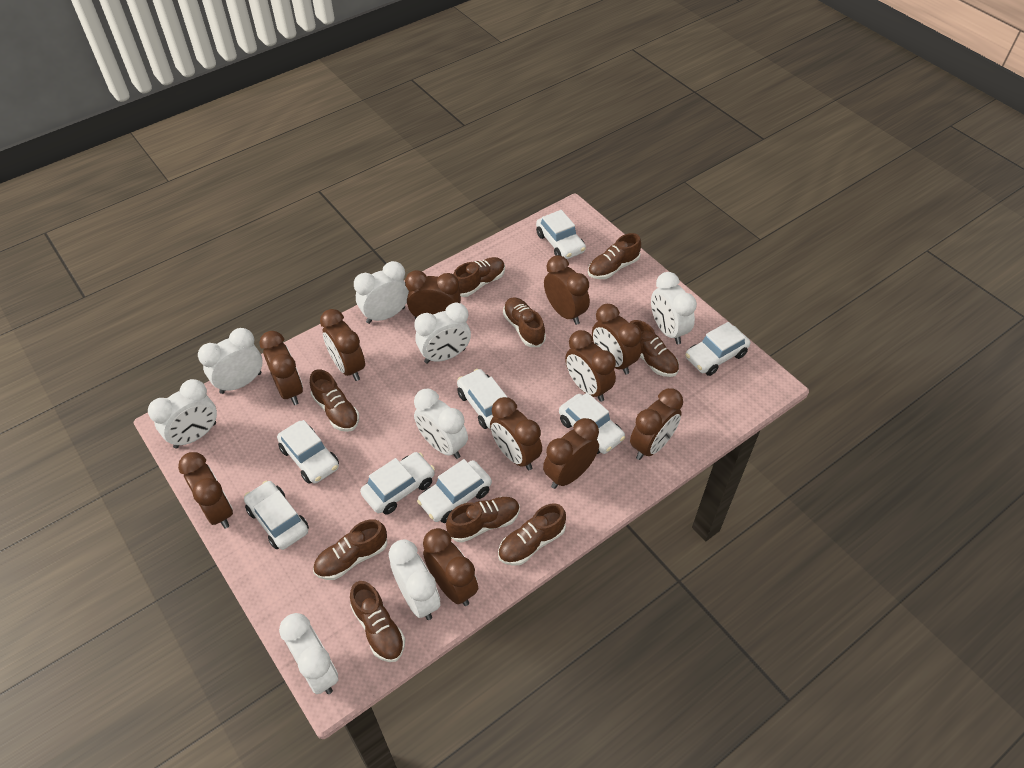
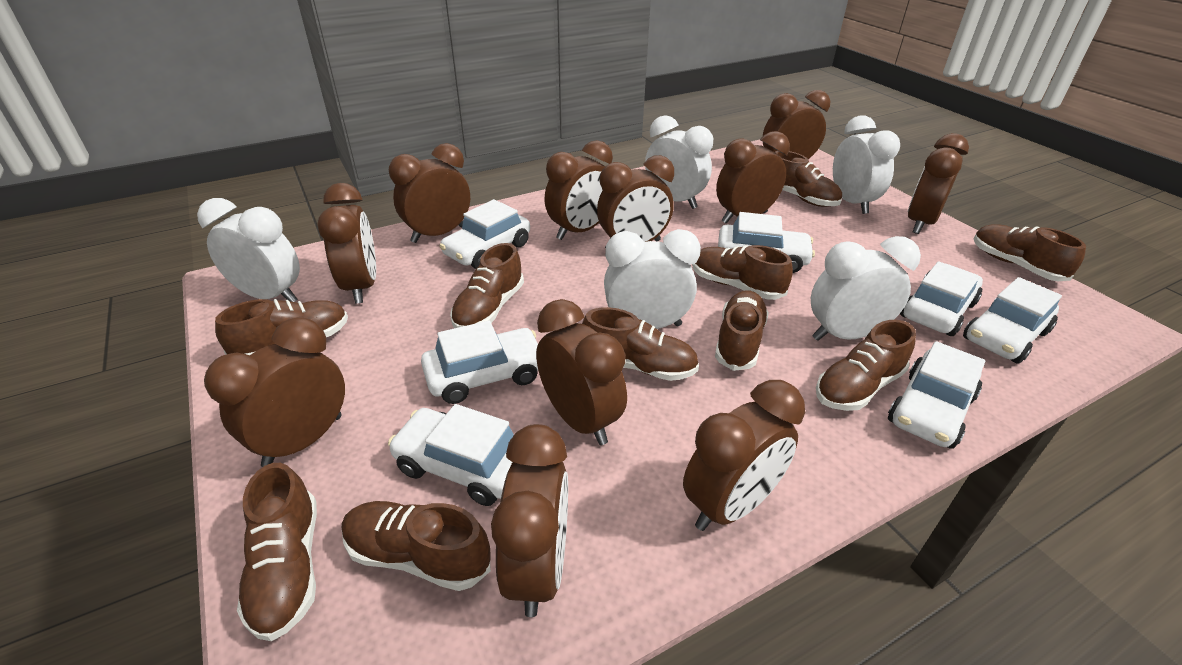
brown shoe: 9 -> 10
white car: 8 -> 7
white clock: 8 -> 5

